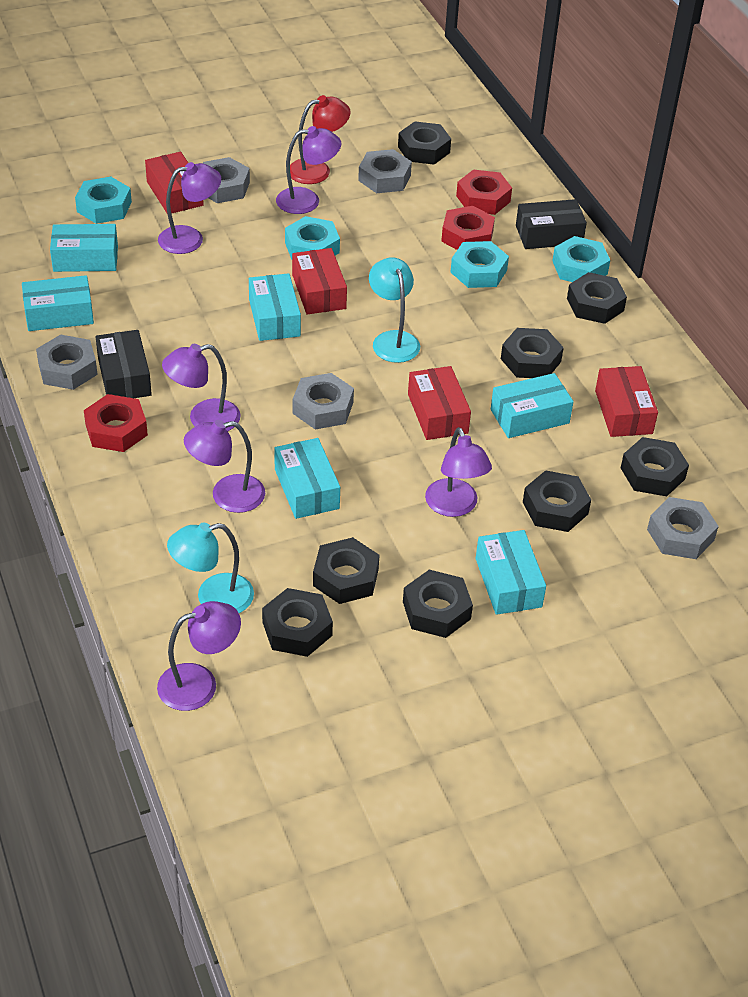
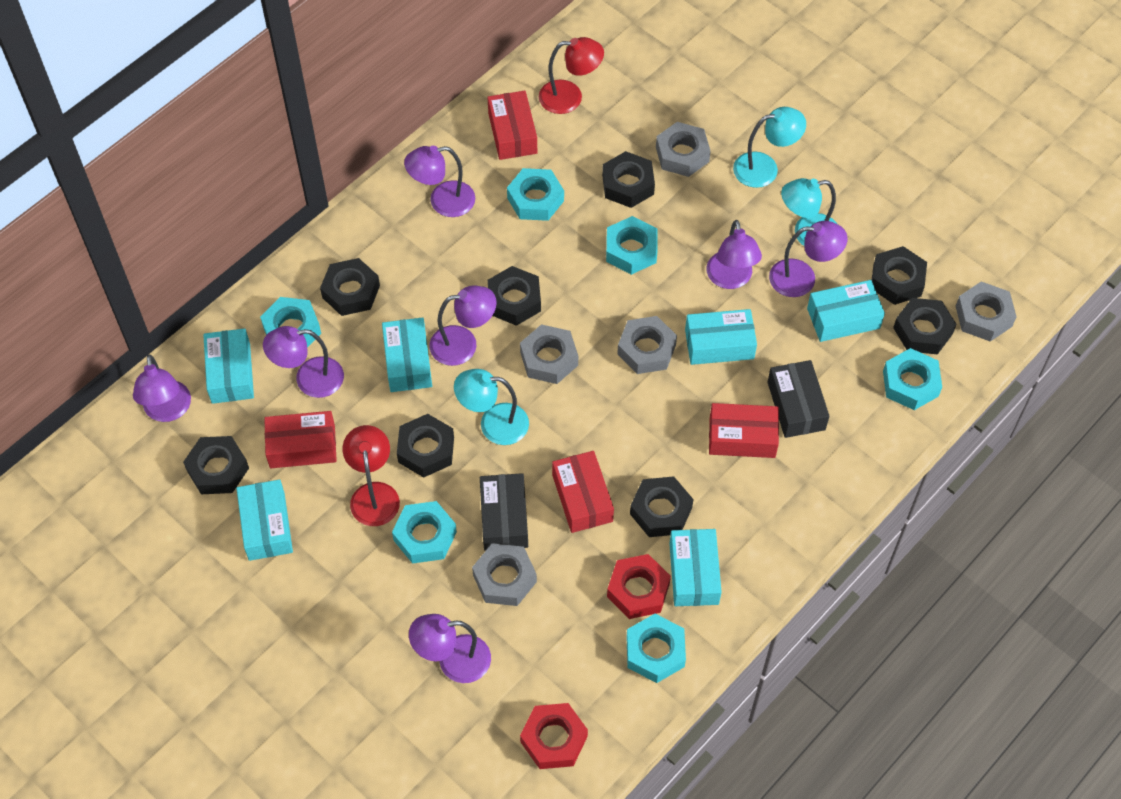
purple lamp: 6 -> 7
red lamp: 1 -> 2
red nut: 3 -> 2
turquoise lamp: 2 -> 3
turquoise nut: 4 -> 6

